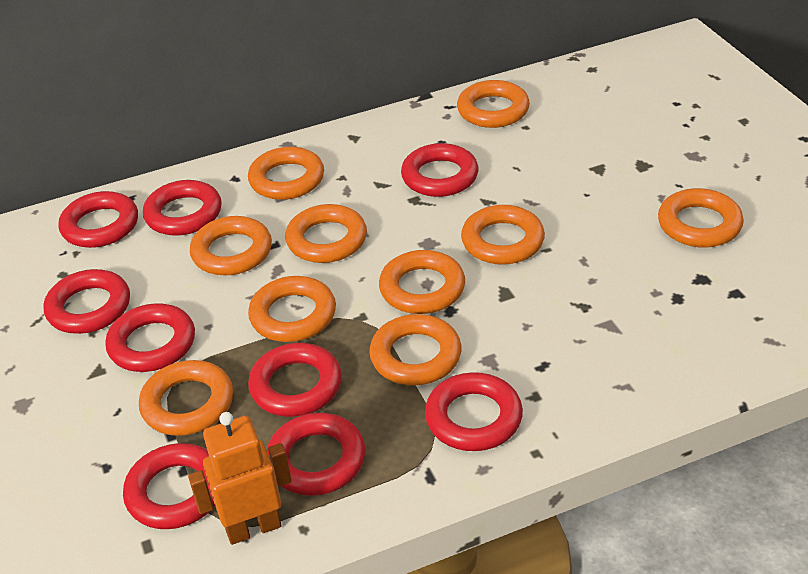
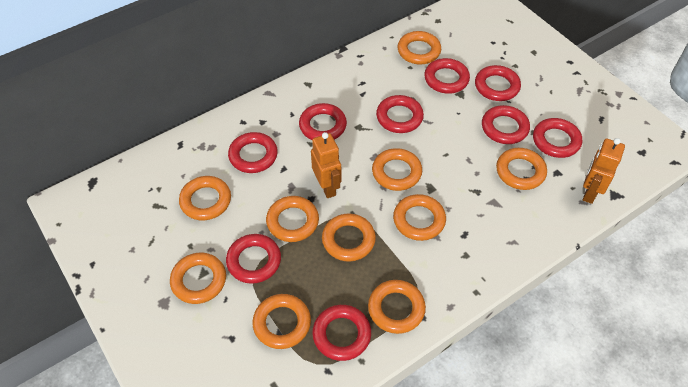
orange robot: 1 -> 2

